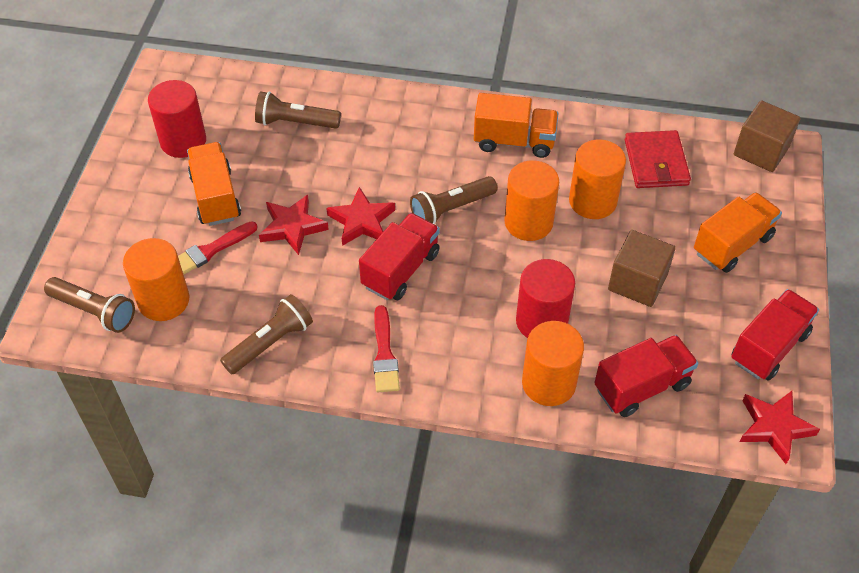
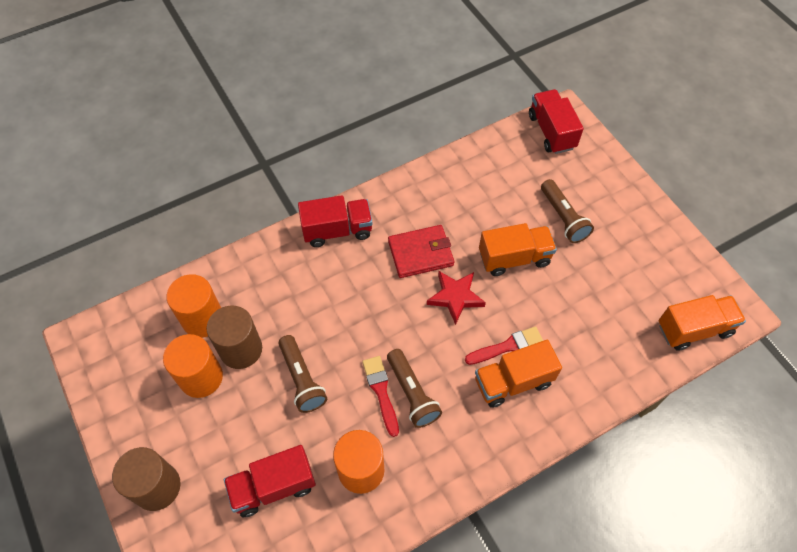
brown cube: 2 -> 0
brown cylinder: 0 -> 2
brown flashlight: 4 -> 3
orange cylinder: 4 -> 3
red cylinder: 2 -> 0
red star: 3 -> 1

